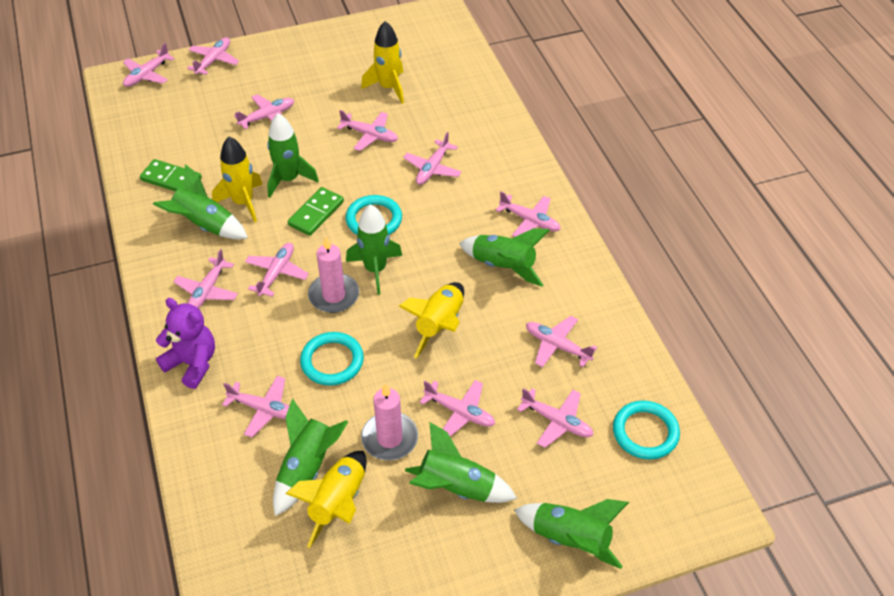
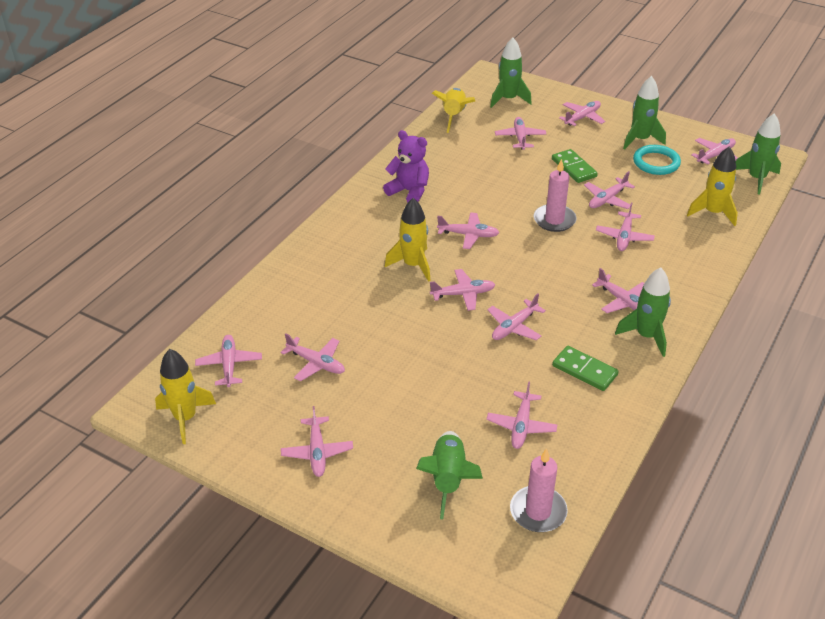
green rocket: 7 -> 5
pink plane: 12 -> 13
turquoise ring: 3 -> 1

